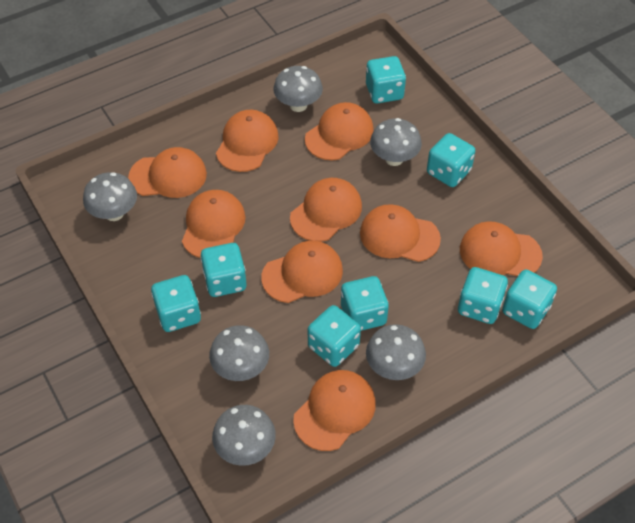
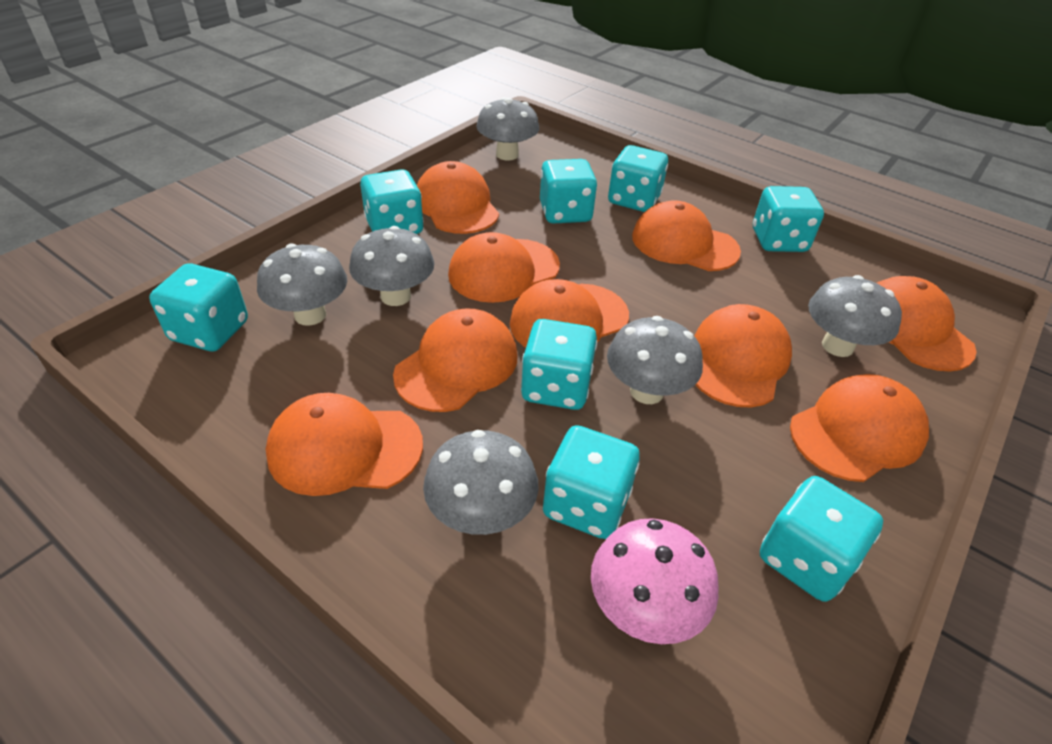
pink mushroom: 0 -> 1

